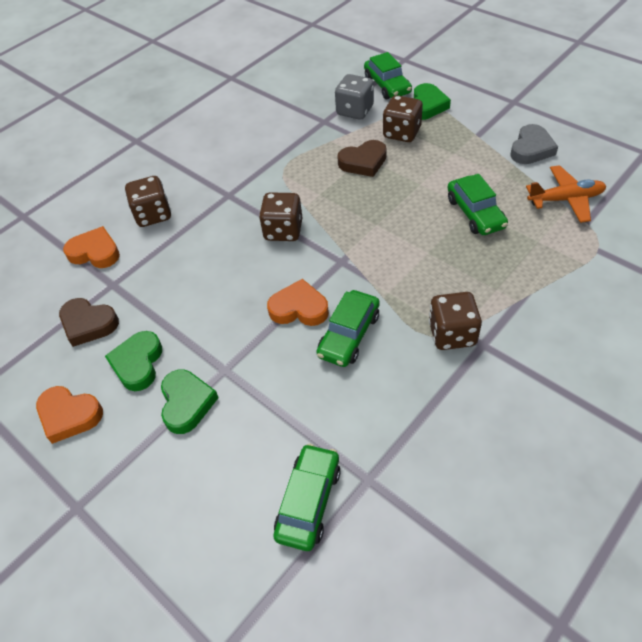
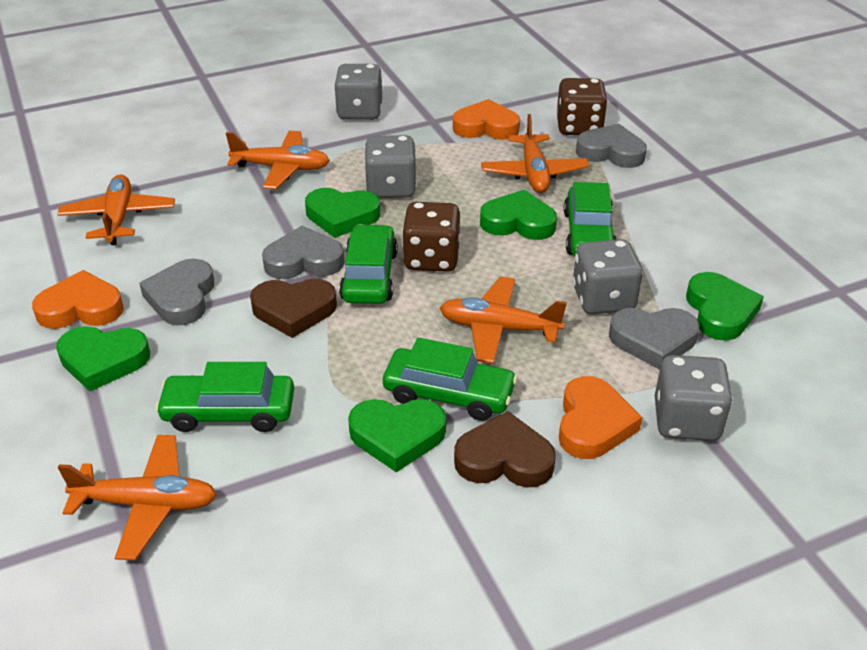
brown dice: 4 -> 2
green heart: 3 -> 5
grey dice: 1 -> 4
grey heart: 1 -> 4
orange plane: 1 -> 5

